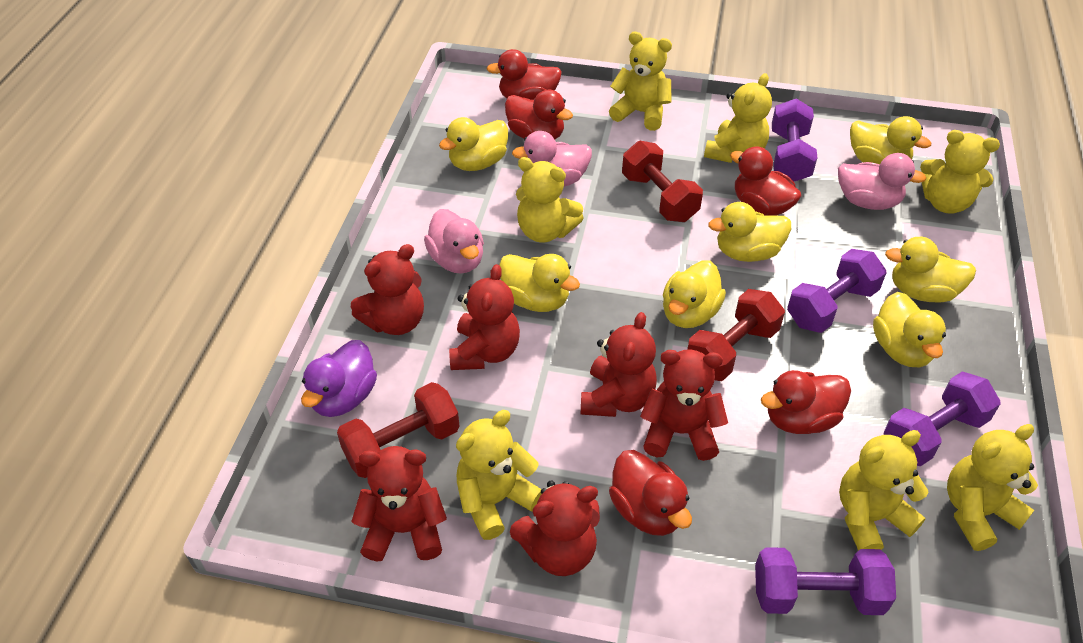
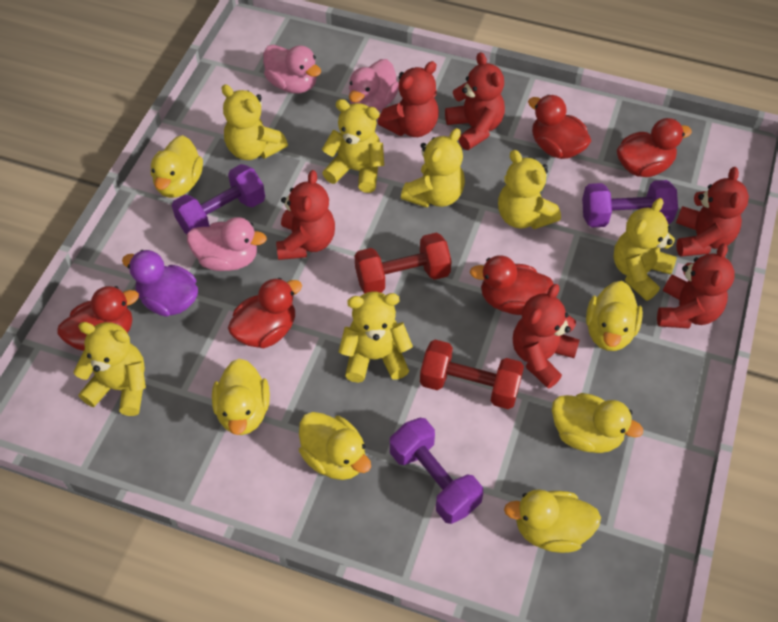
purple dumbbell: 4 -> 3
red dumbbell: 3 -> 2
yellow duck: 7 -> 6

